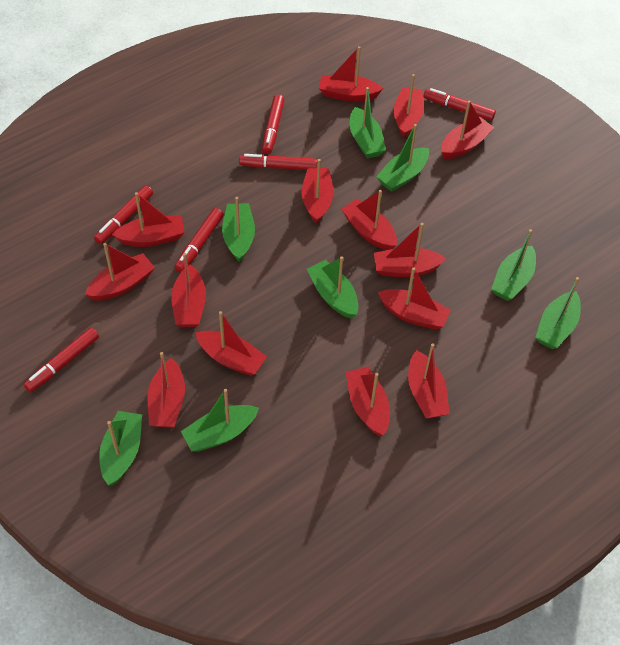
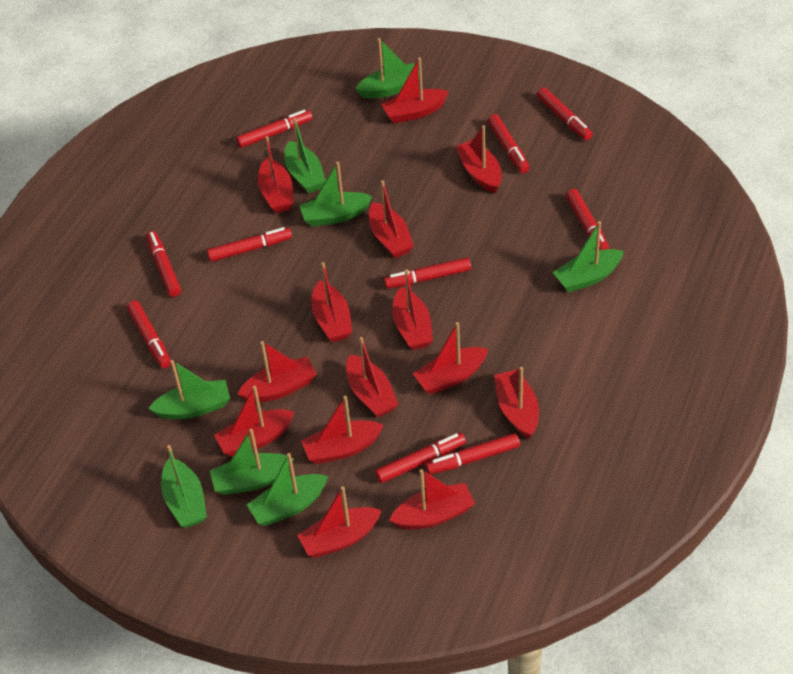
red marker: 6 -> 10

